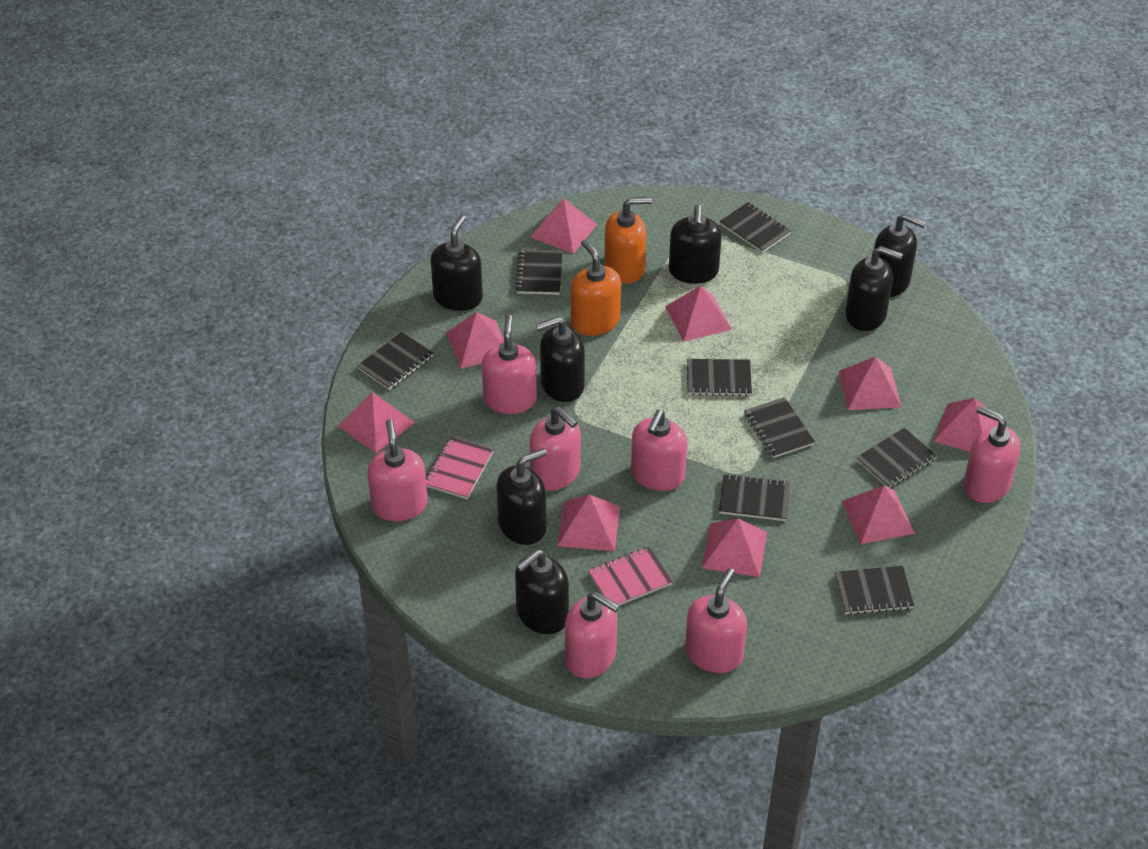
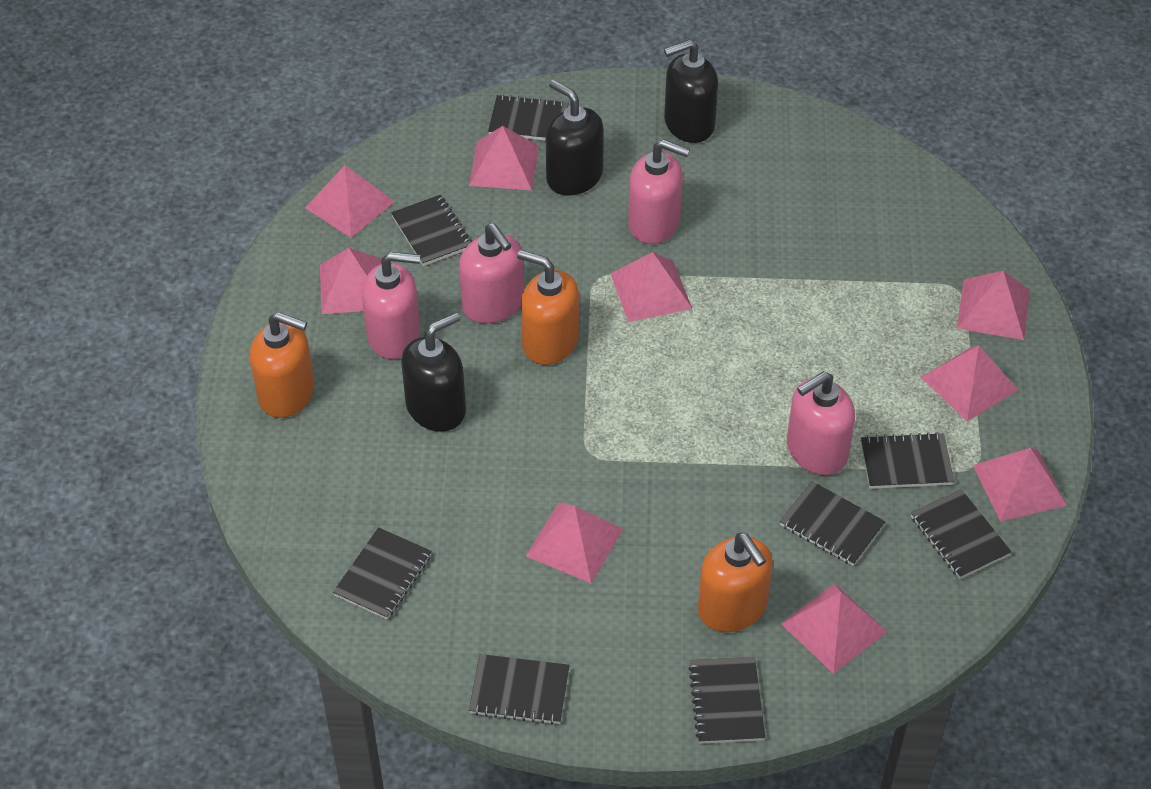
black soap dispenser: 7 -> 3
orange soap dispenser: 2 -> 3
pink notebook: 2 -> 0
pink soap dispenser: 7 -> 4

